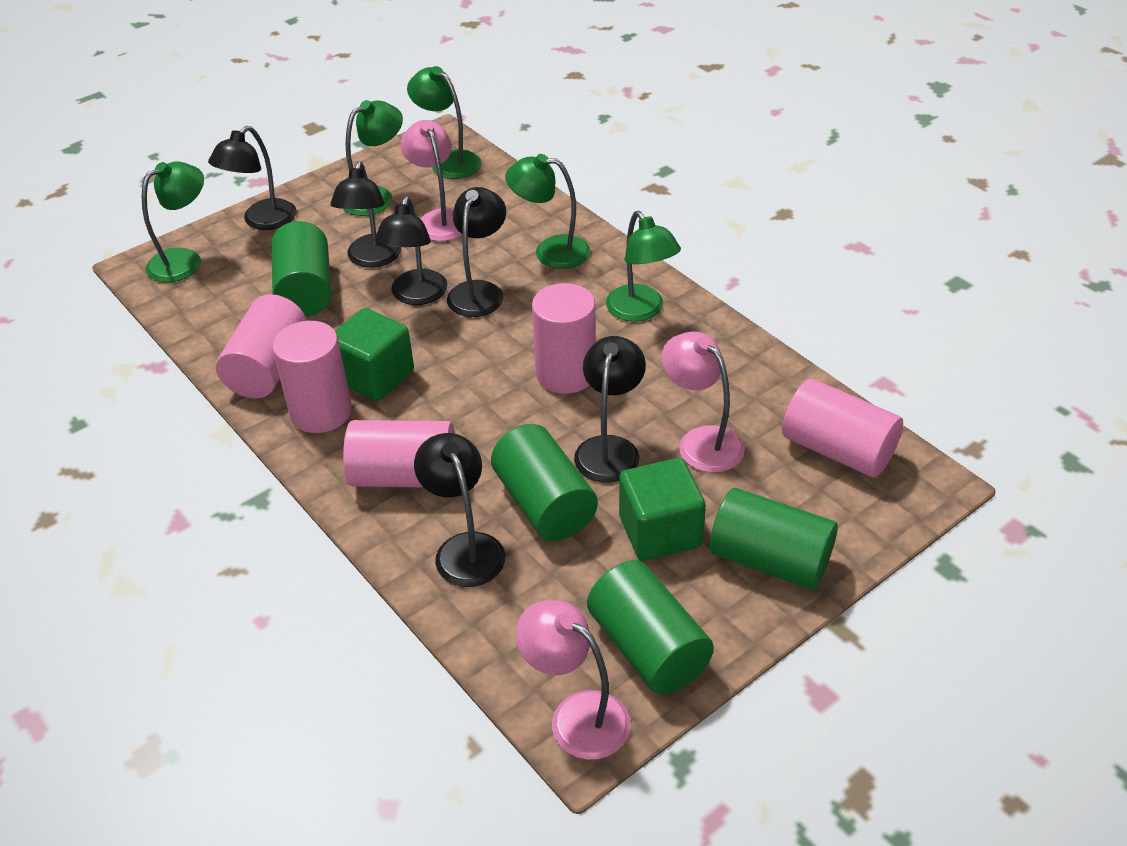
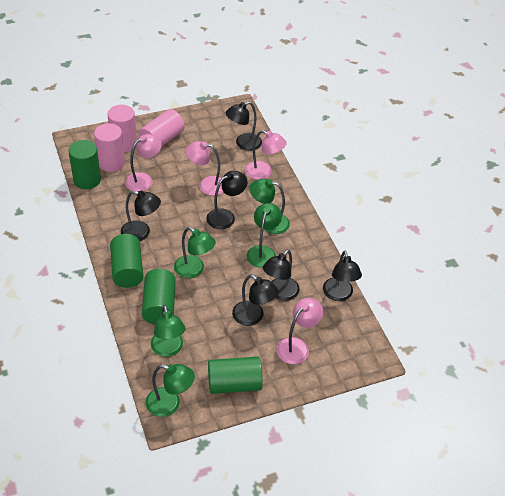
green cube: 2 -> 0
pink cylinder: 5 -> 3
pink lamp: 3 -> 4

